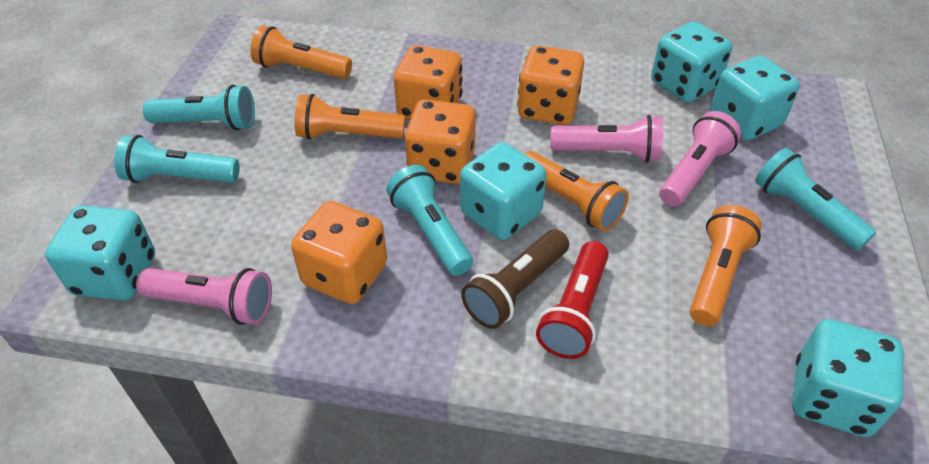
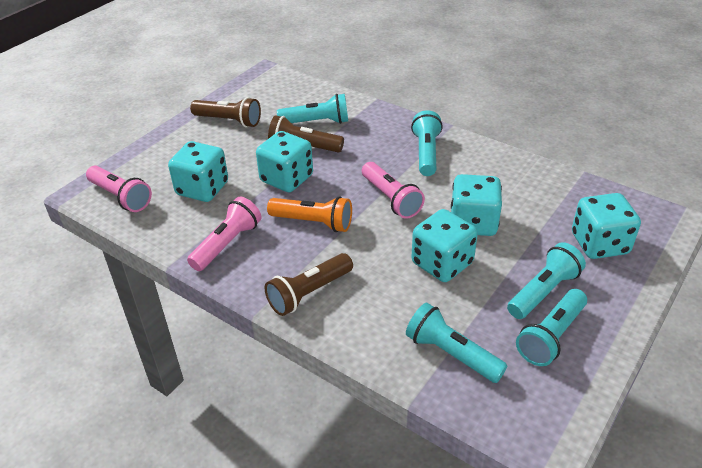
brown flashlight: 1 -> 3
orange dice: 4 -> 0
orange flashlight: 4 -> 1
red flashlight: 1 -> 0
turquoise flashlight: 4 -> 5

